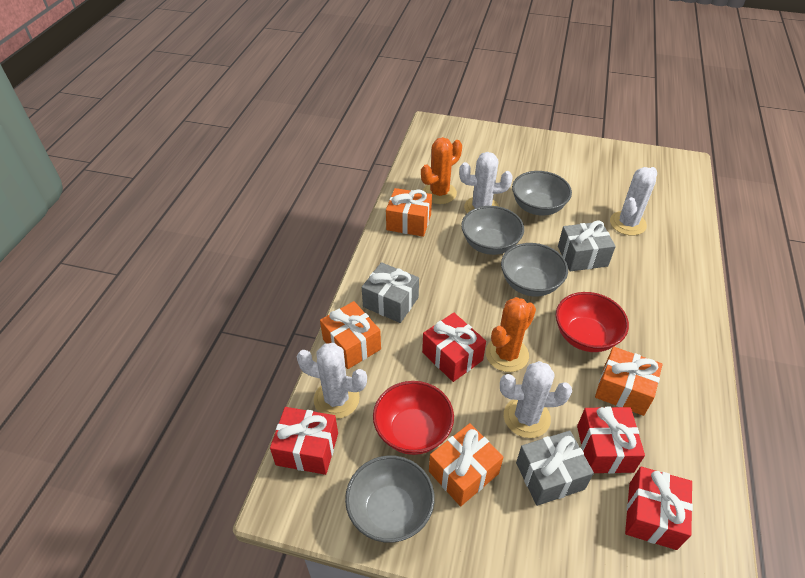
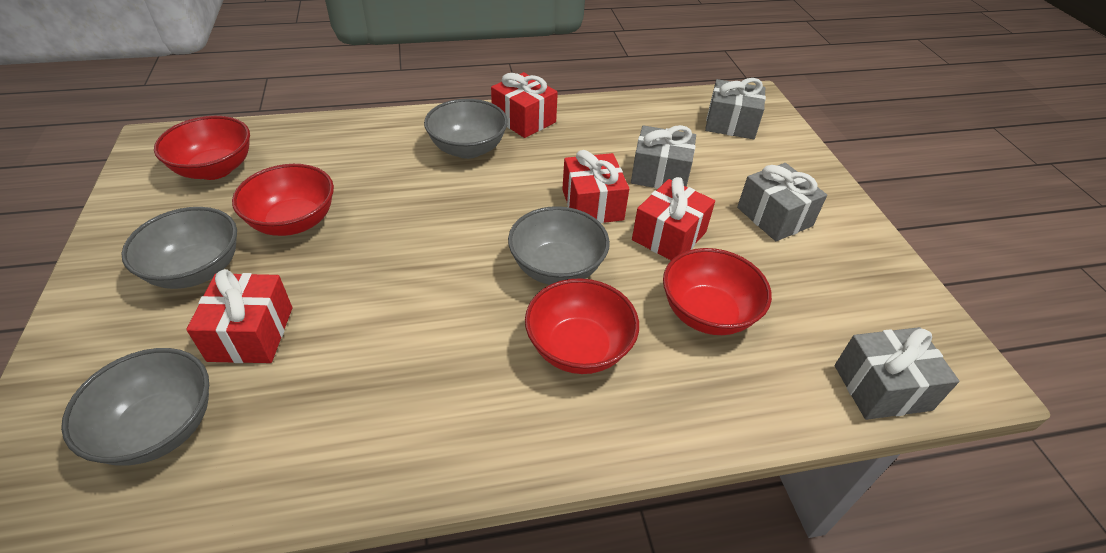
grey gift: 3 -> 4
orange cactus: 2 -> 0
orange gift: 4 -> 0
red bowl: 2 -> 4
white cactus: 4 -> 0

